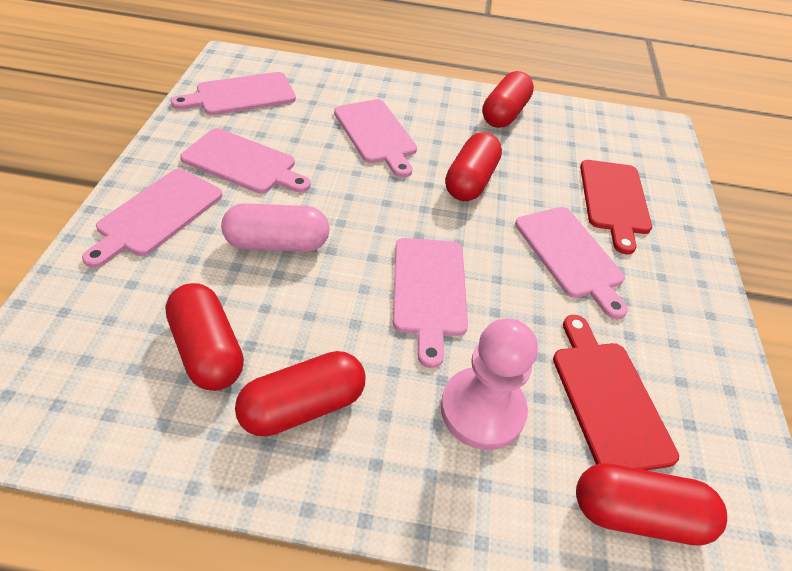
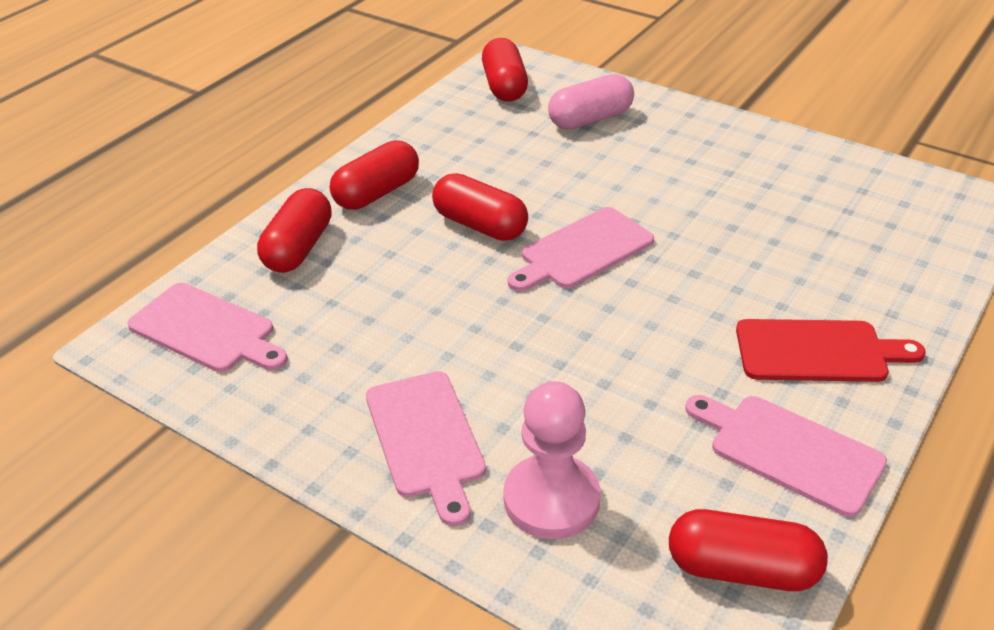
pink cutting board: 6 -> 4
red cutting board: 2 -> 1

